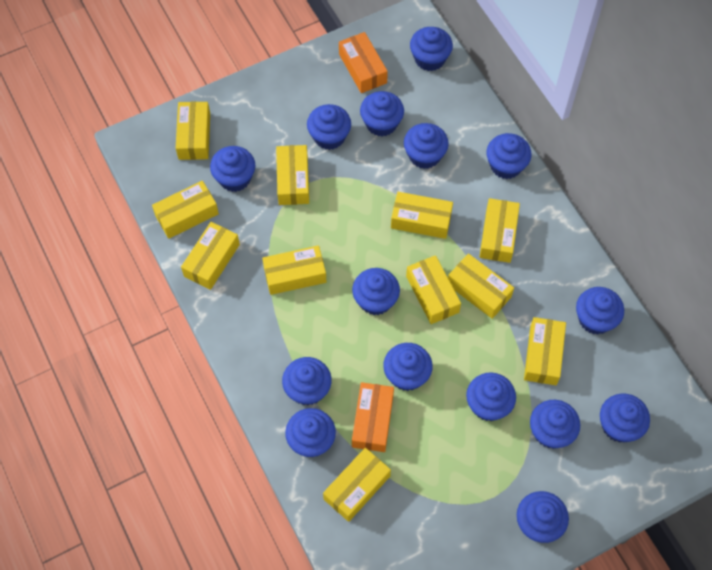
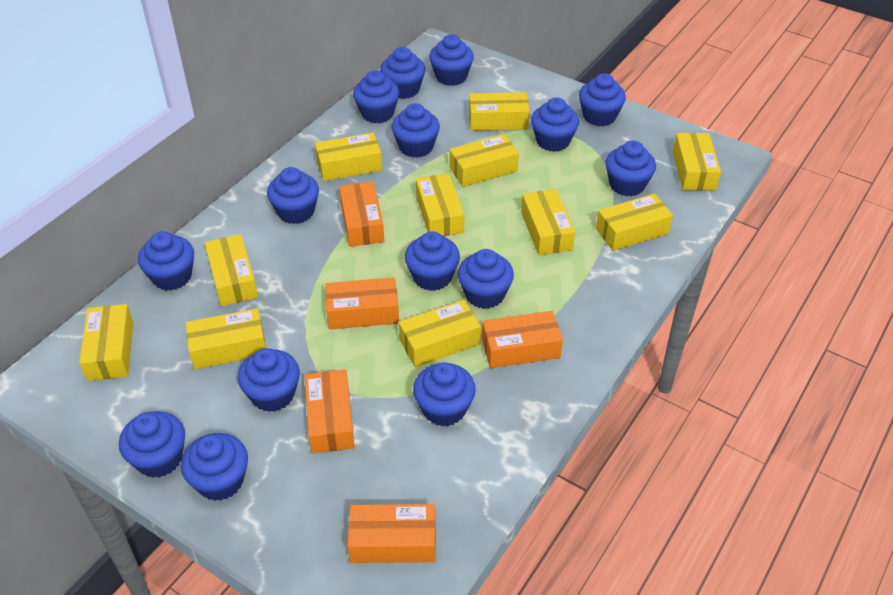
orange box: 2 -> 5

